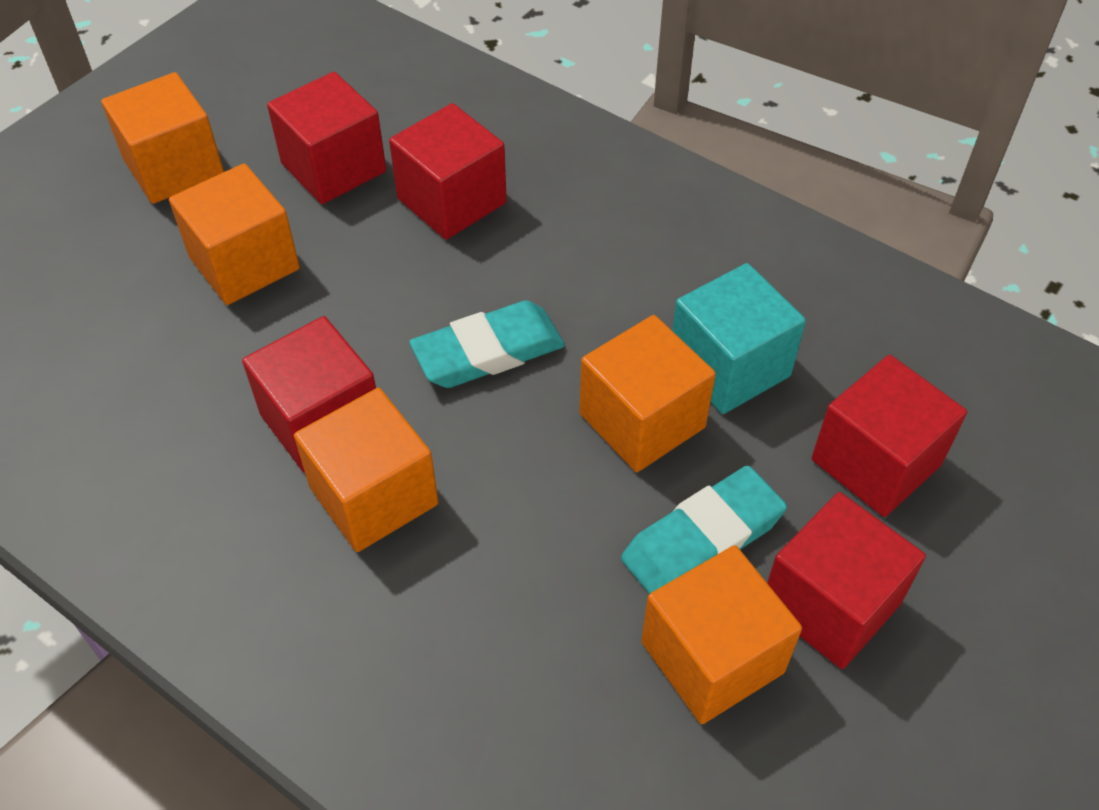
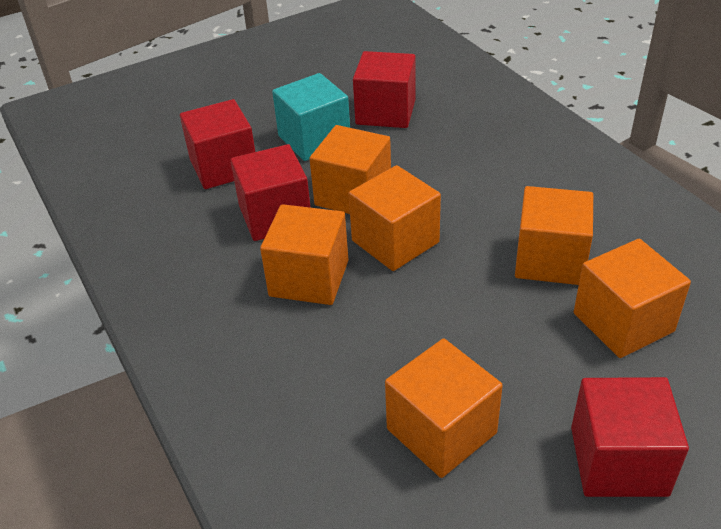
orange cube: 5 -> 6
red cube: 5 -> 4
turquoise eraser: 2 -> 0

